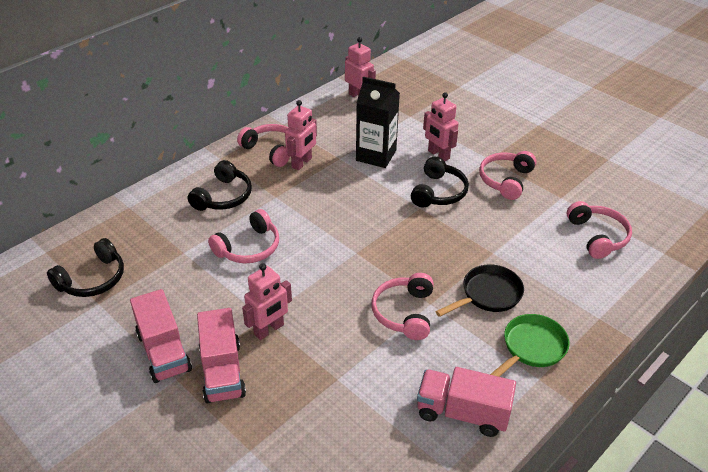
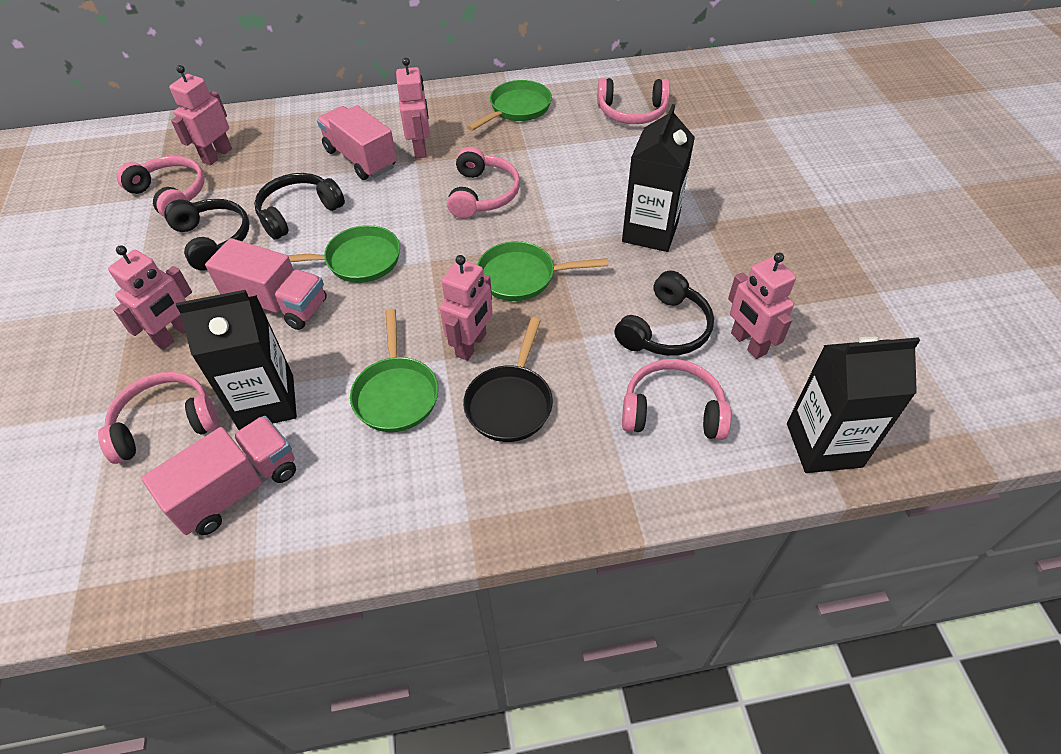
black carton: 1 -> 3
green pan: 1 -> 4
pink robot: 4 -> 5

